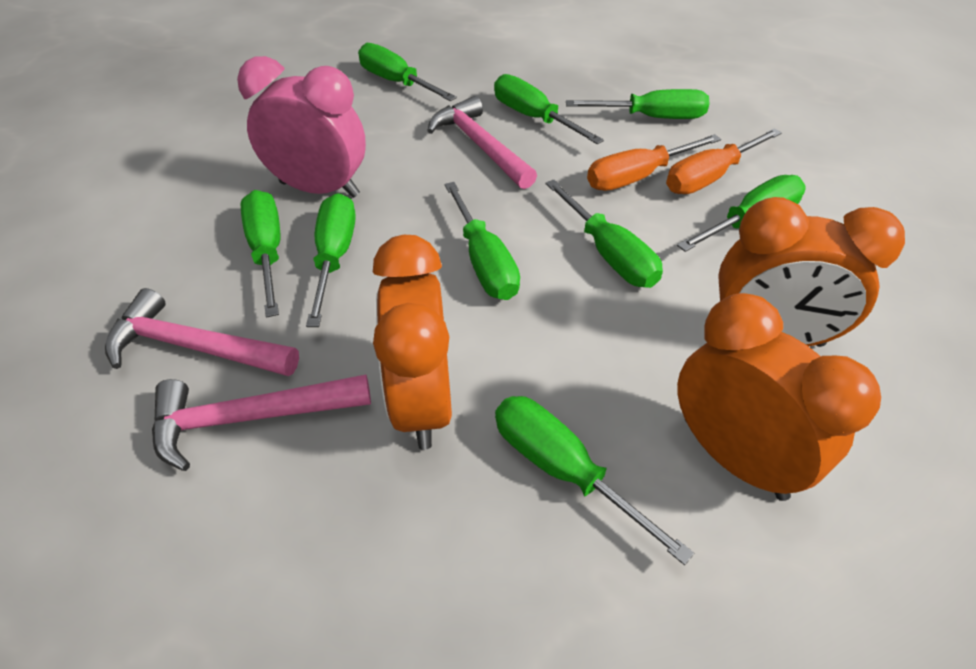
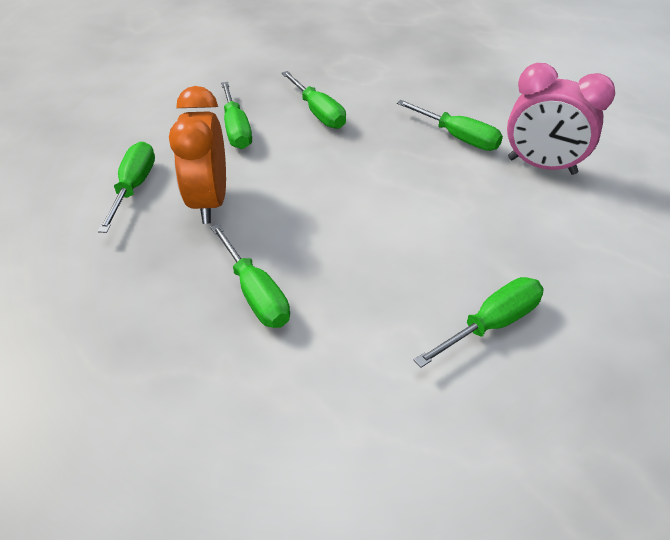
green screwdriver: 9 -> 6
orange clock: 3 -> 1
orange screwdriver: 2 -> 0
pink hammer: 3 -> 0

